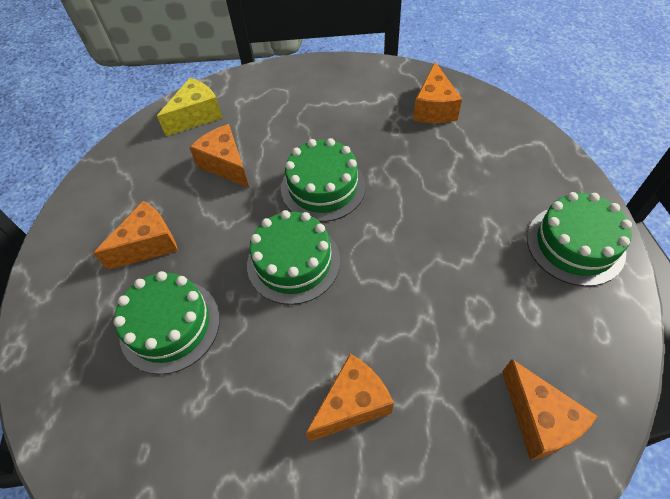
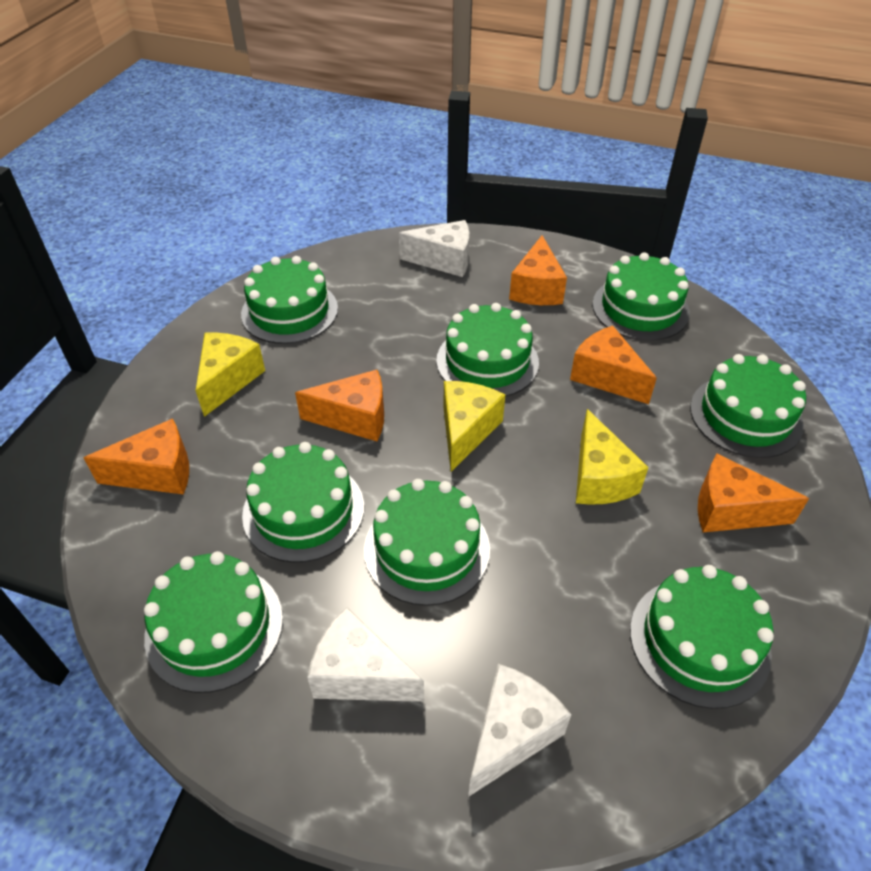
green cake: 4 -> 8
white cheese: 0 -> 3
yellow cheese: 1 -> 3

